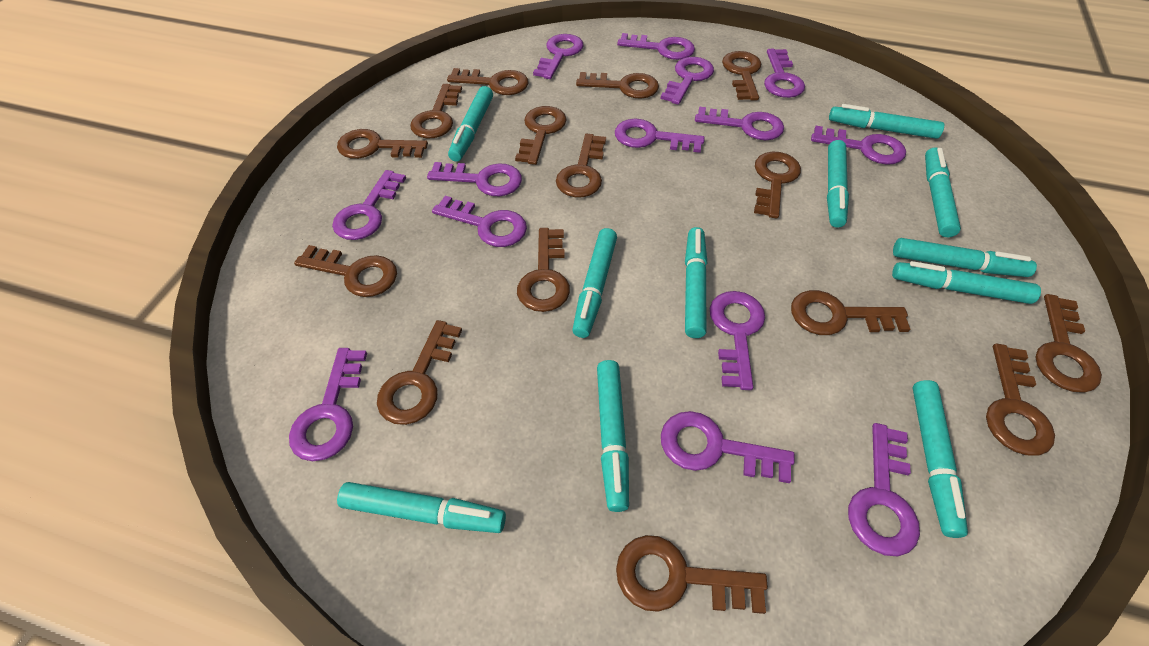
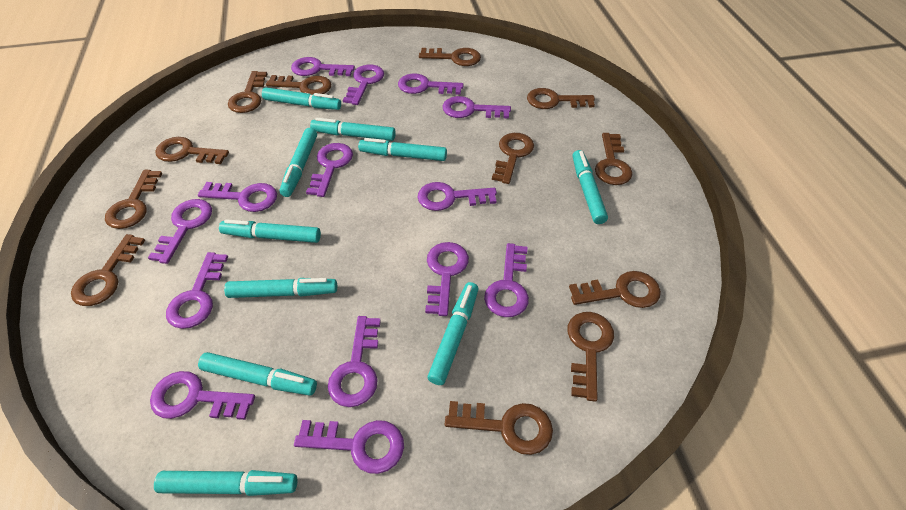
brown key: 15 -> 12
turquoise marker: 11 -> 10

